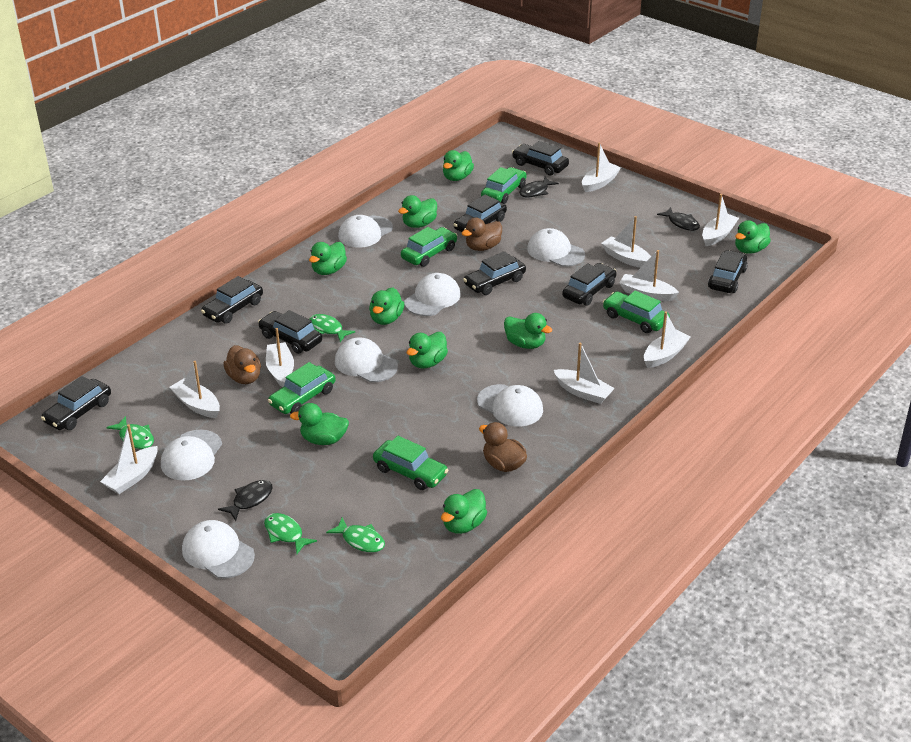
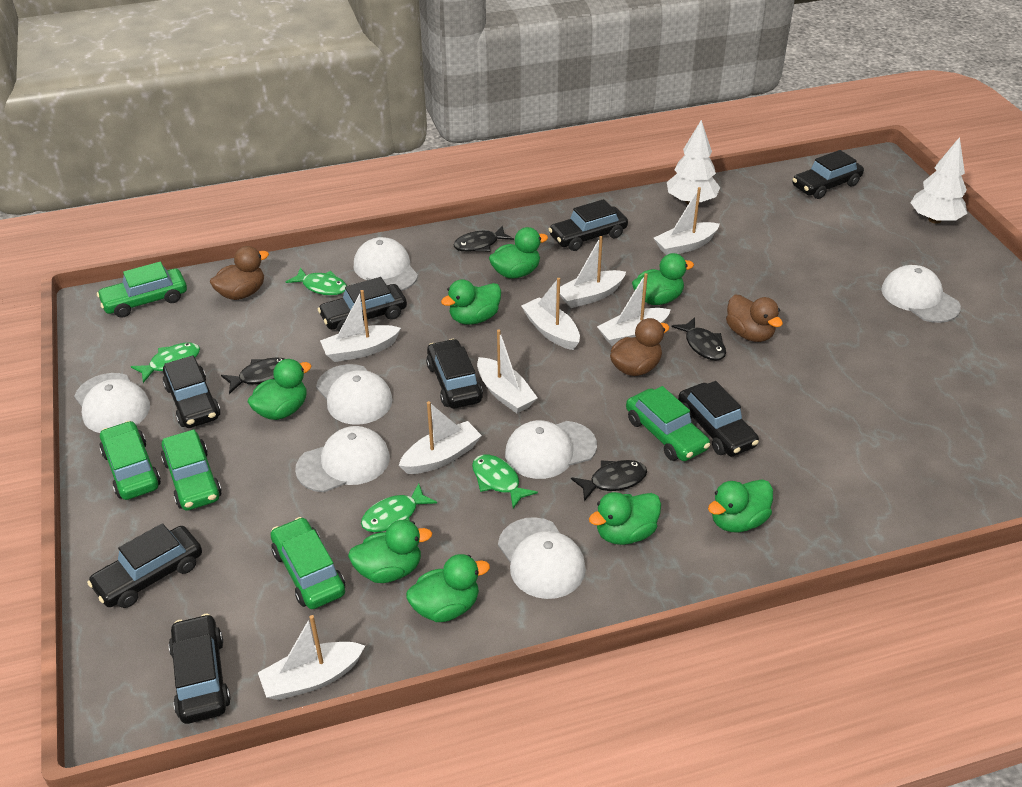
black fish: 3 -> 4
green duck: 9 -> 8
white boat: 9 -> 8
white tree: 0 -> 2

